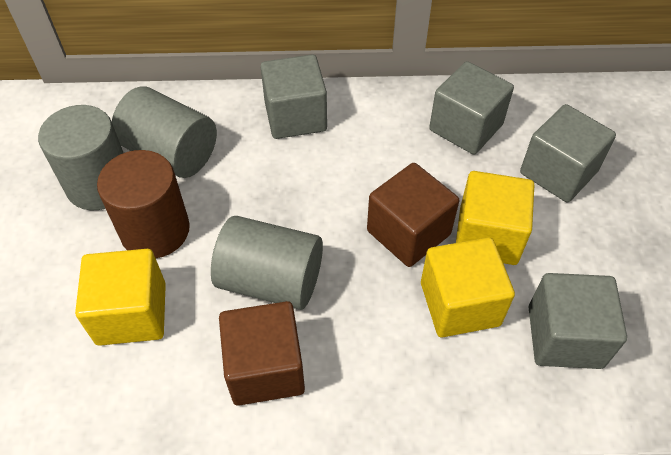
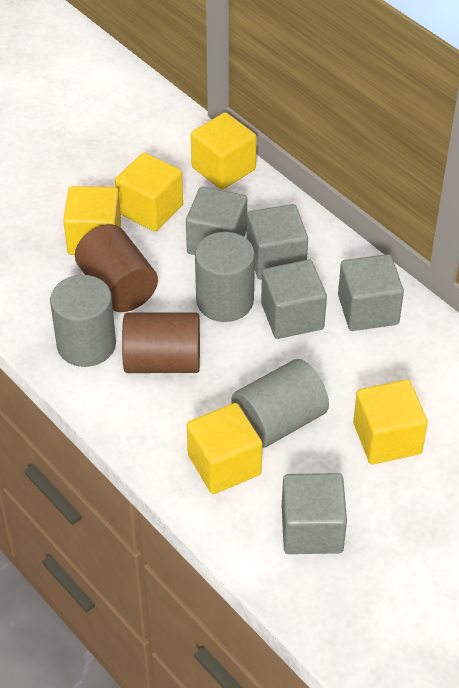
brown cube: 2 -> 0
brown cylinder: 1 -> 2
grey cube: 4 -> 5
yellow cube: 3 -> 5

